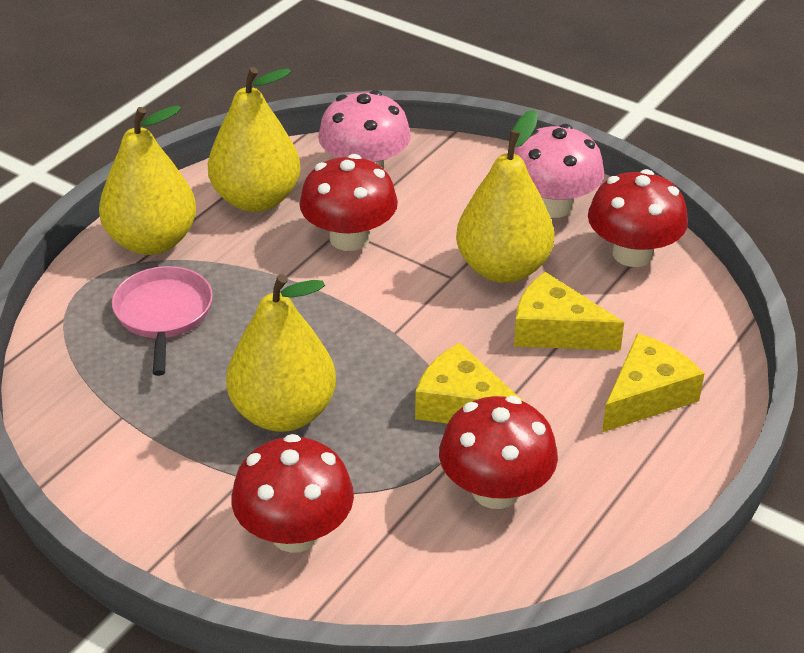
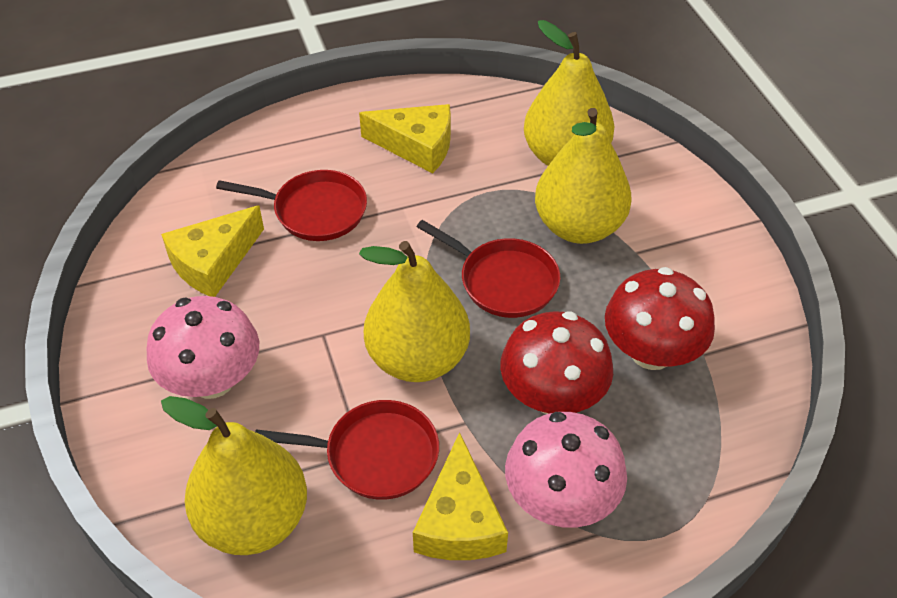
pink pan: 1 -> 0
red mushroom: 4 -> 2
red pan: 0 -> 3

